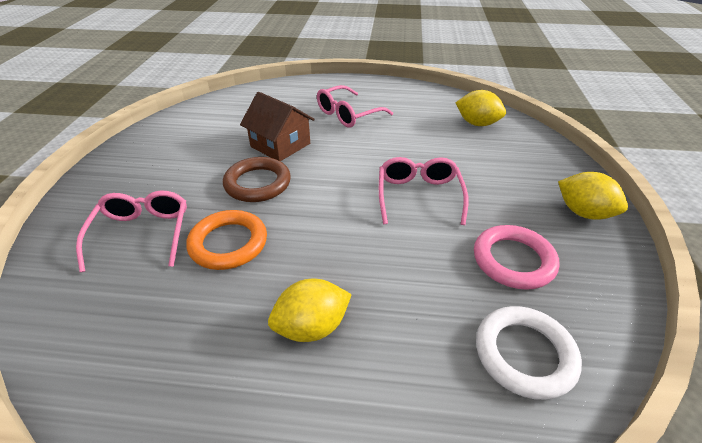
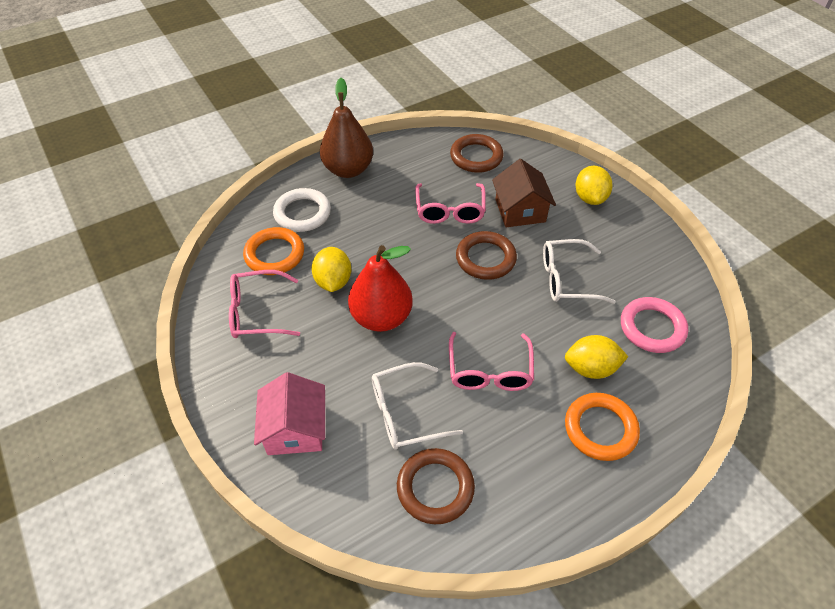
brown pear: 0 -> 1
brown ring: 1 -> 3
orange ring: 1 -> 2
pink house: 0 -> 1
red pear: 0 -> 1
white glasses: 0 -> 2

